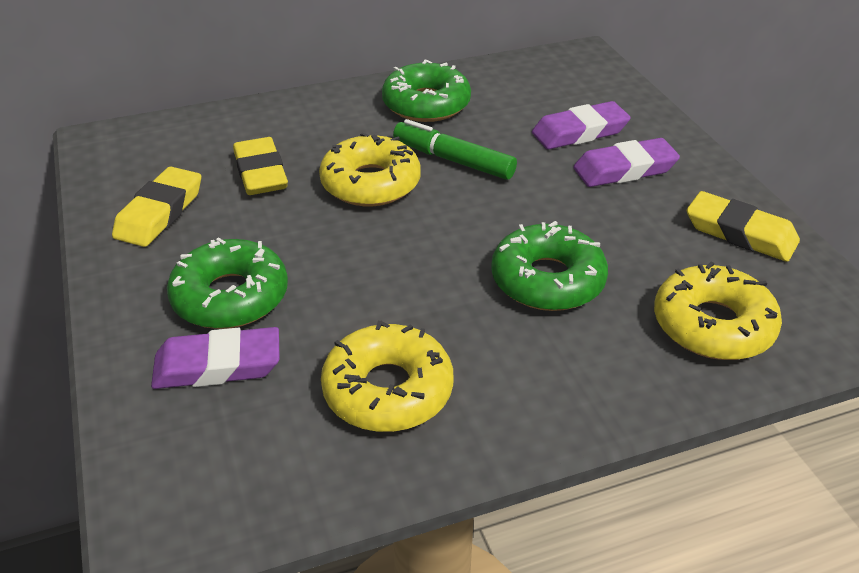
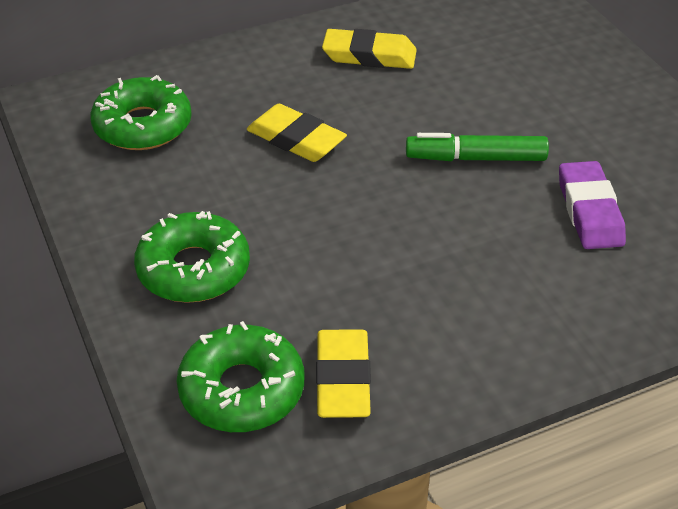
purple eraser: 3 -> 1
yellow donut: 3 -> 0

